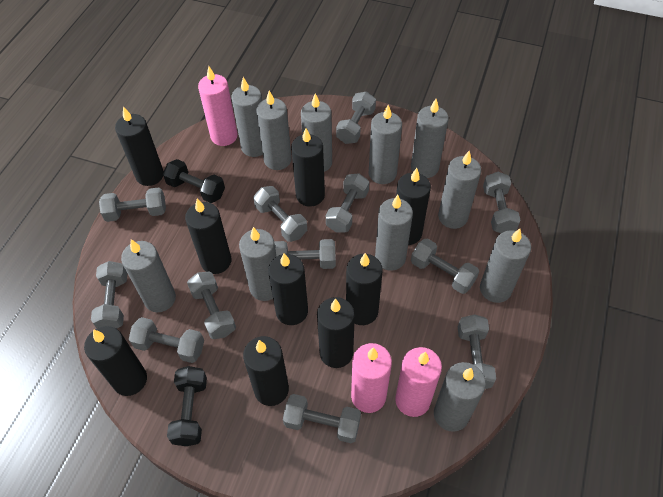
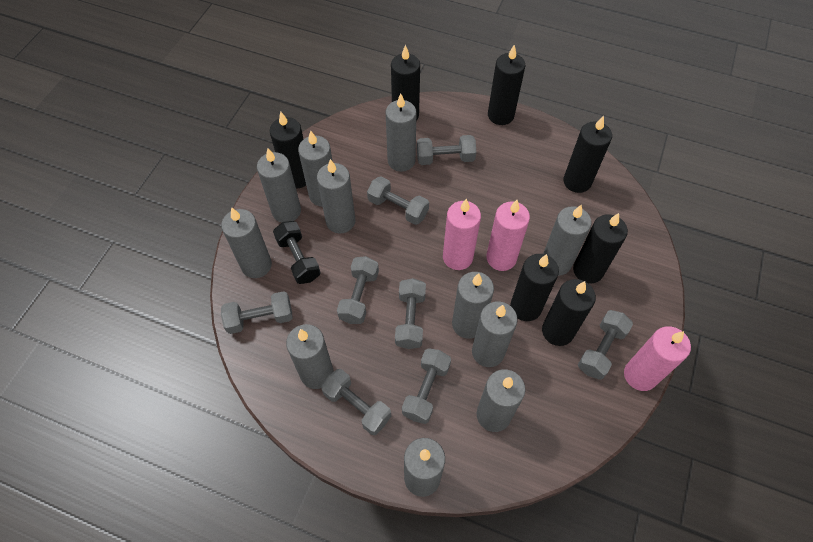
black candle: 9 -> 7
black dumbbell: 2 -> 1
grey dumbbell: 12 -> 8

